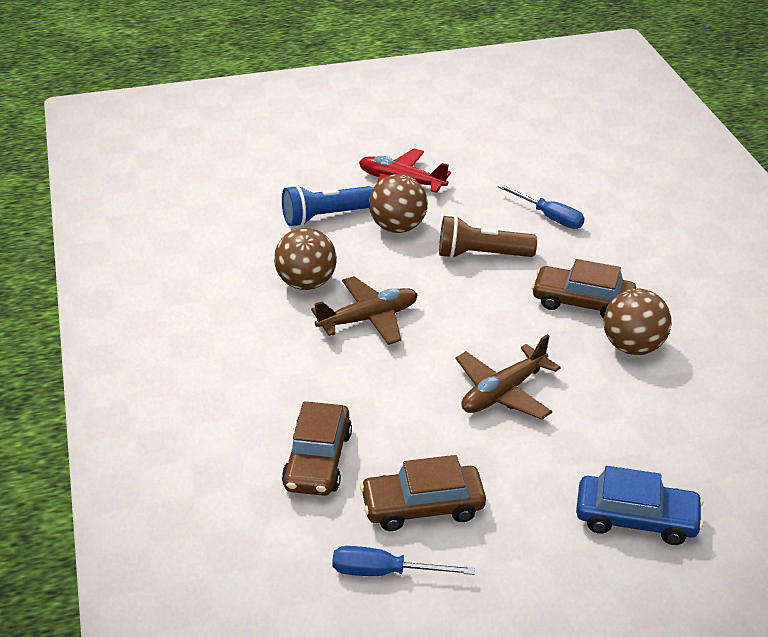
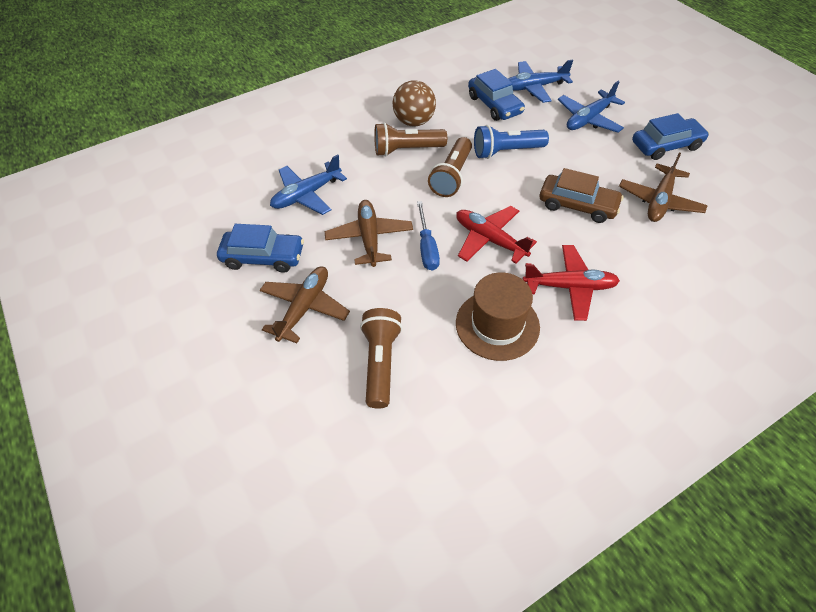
blue car: 1 -> 3
blue plane: 0 -> 3
blue screwdriver: 2 -> 1
brown ball: 3 -> 1
brown car: 3 -> 1
brown flashlight: 1 -> 3
brown hat: 0 -> 1
brown plane: 2 -> 3
red plane: 1 -> 2

